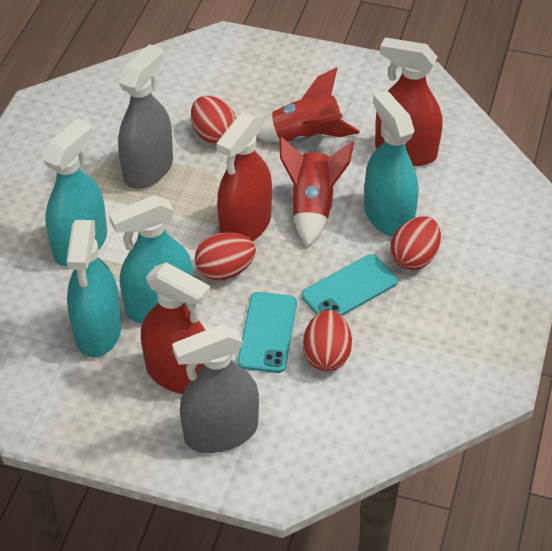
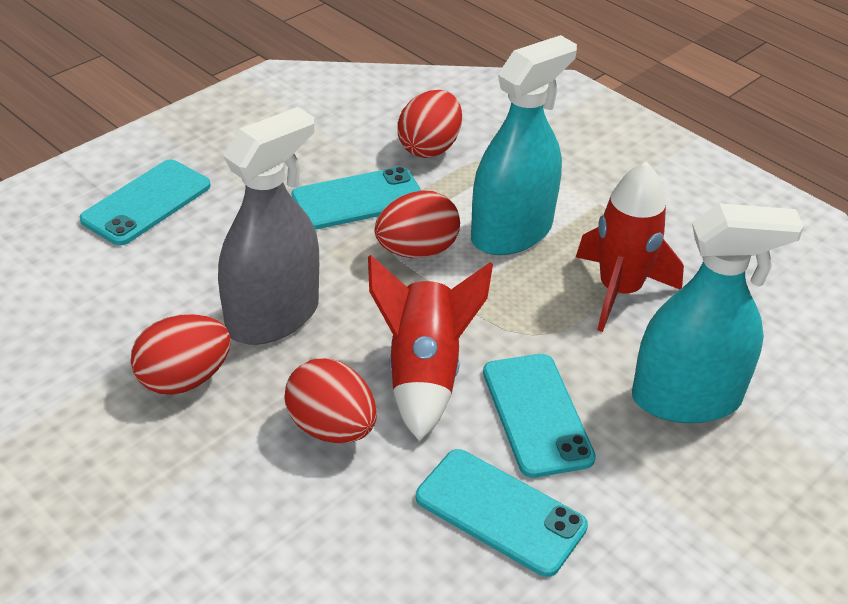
grey spray bottle: 2 -> 1
red spray bottle: 3 -> 0
turquoise phone: 2 -> 4
turquoise spray bottle: 4 -> 2

